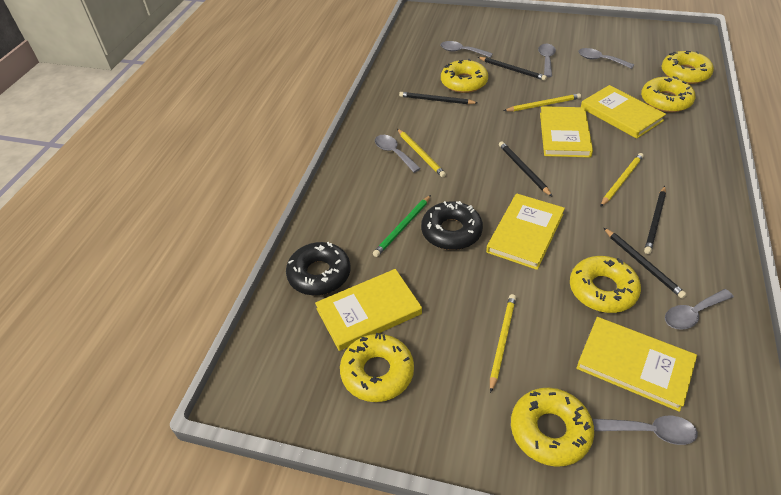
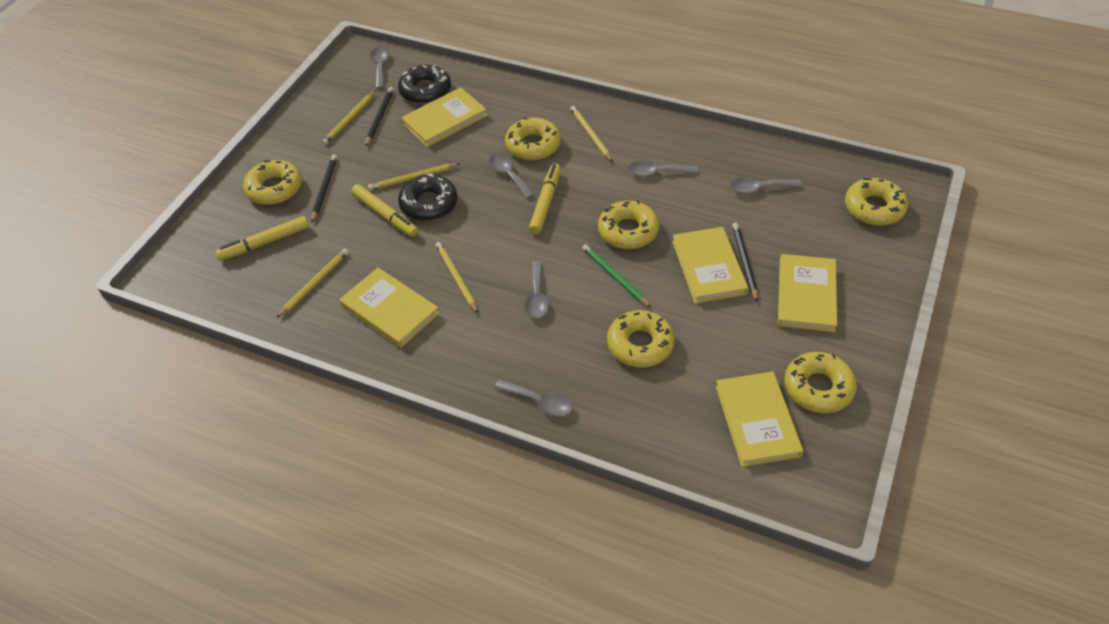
black pencil: 5 -> 3
yellow marker: 0 -> 3
yellow pencil: 4 -> 5

